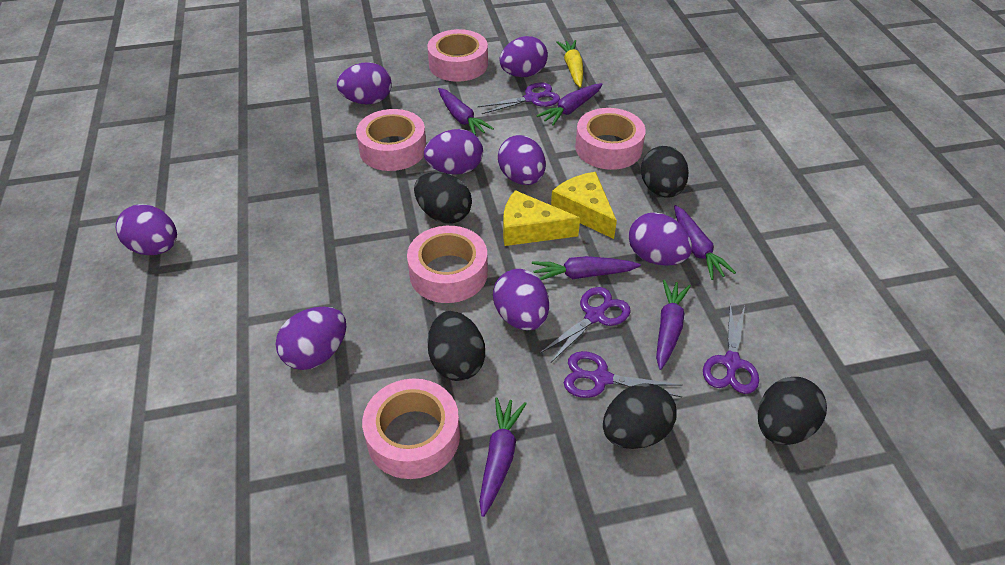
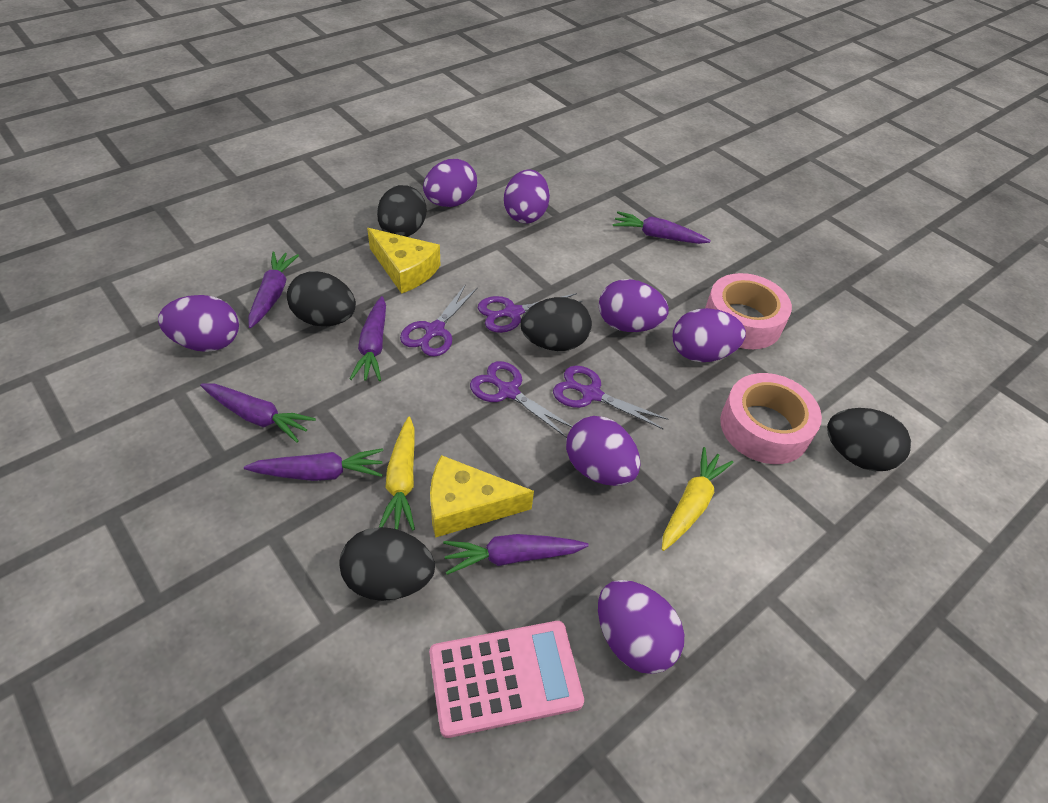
pink calculator: 0 -> 1
pink tape: 5 -> 2
purple egg: 8 -> 7
yellow carrot: 1 -> 2

